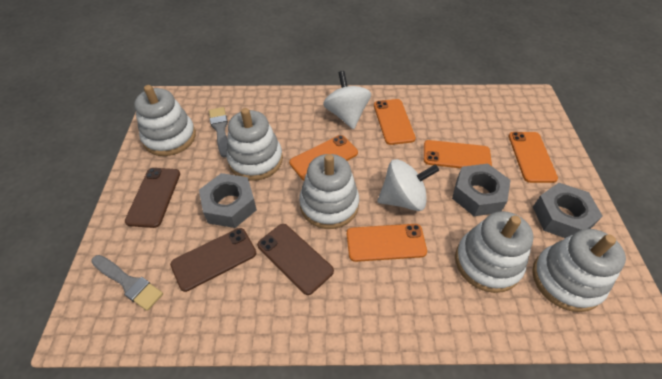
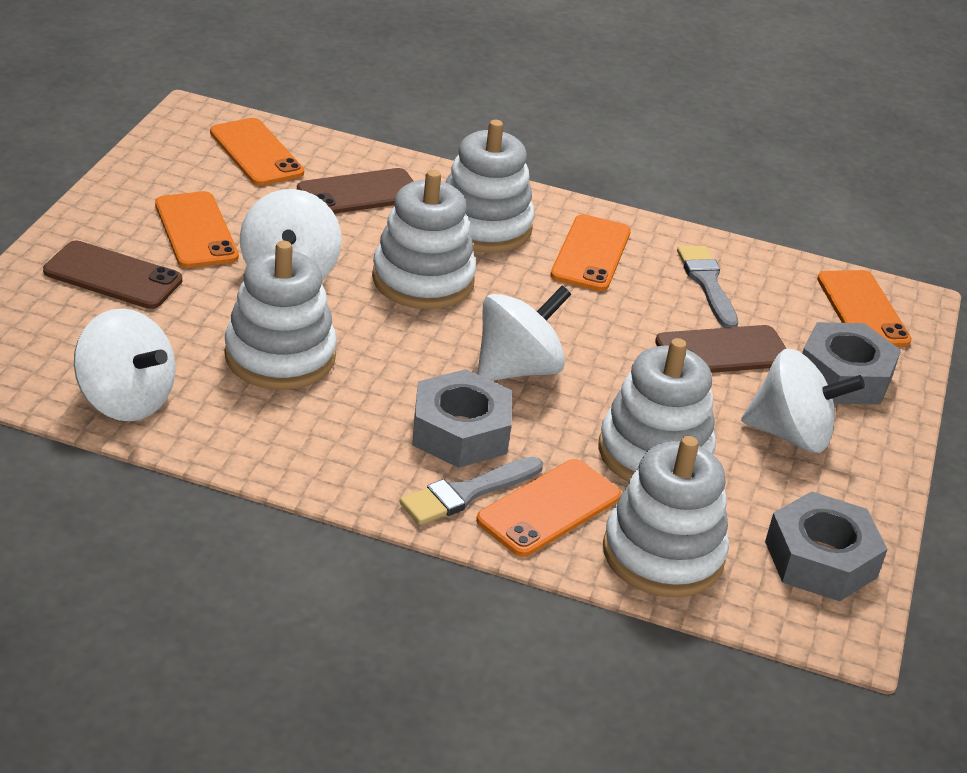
white spinning top: 2 -> 4

